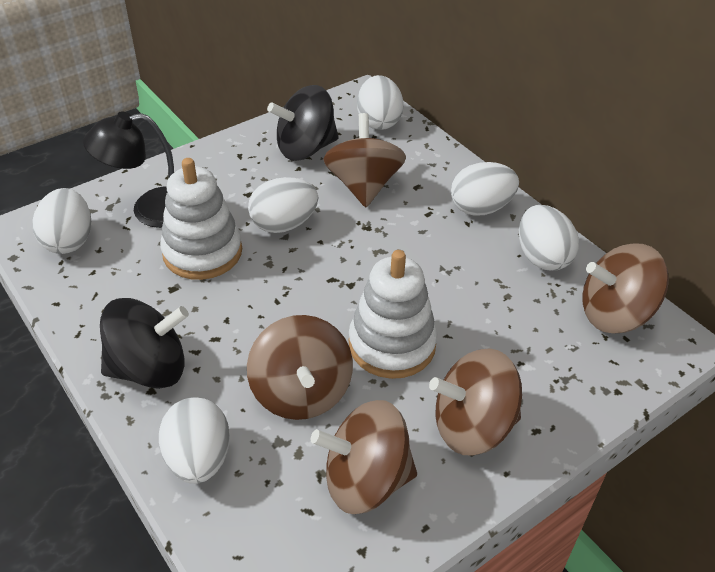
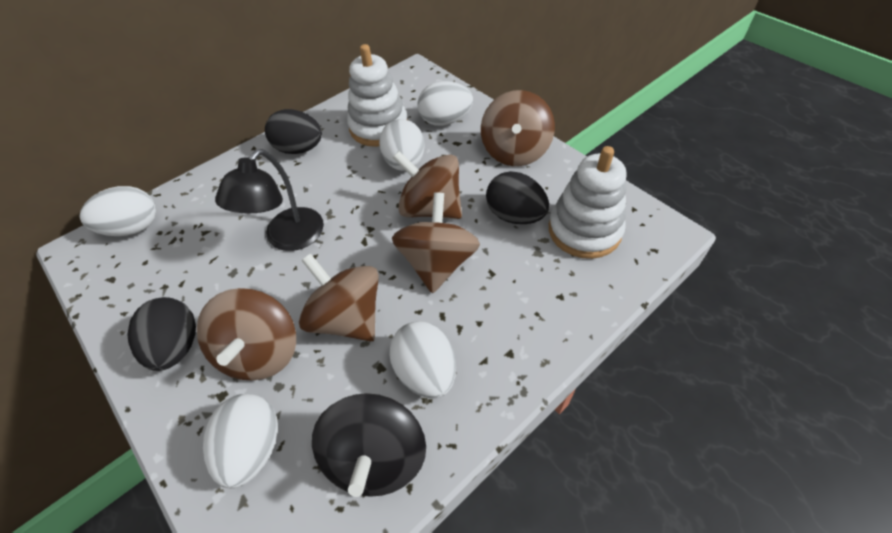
black egg: 0 -> 3
black spinning top: 2 -> 1
white egg: 6 -> 5

